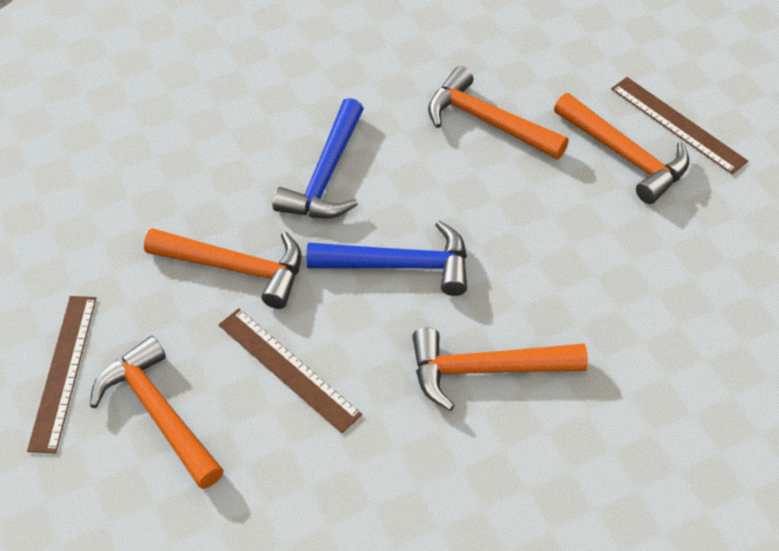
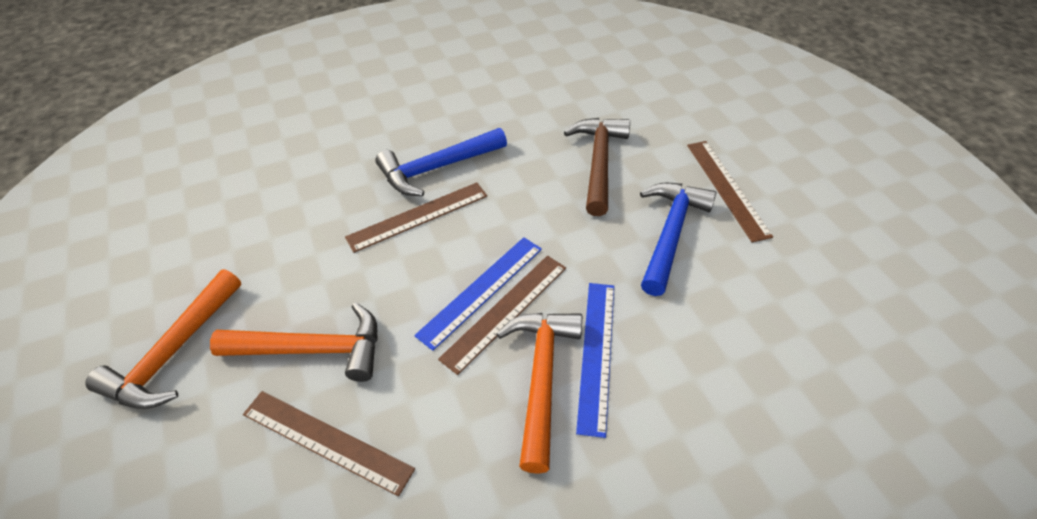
blue ruler: 0 -> 2
brown hammer: 0 -> 1
brown ruler: 3 -> 4
orange hammer: 5 -> 3

